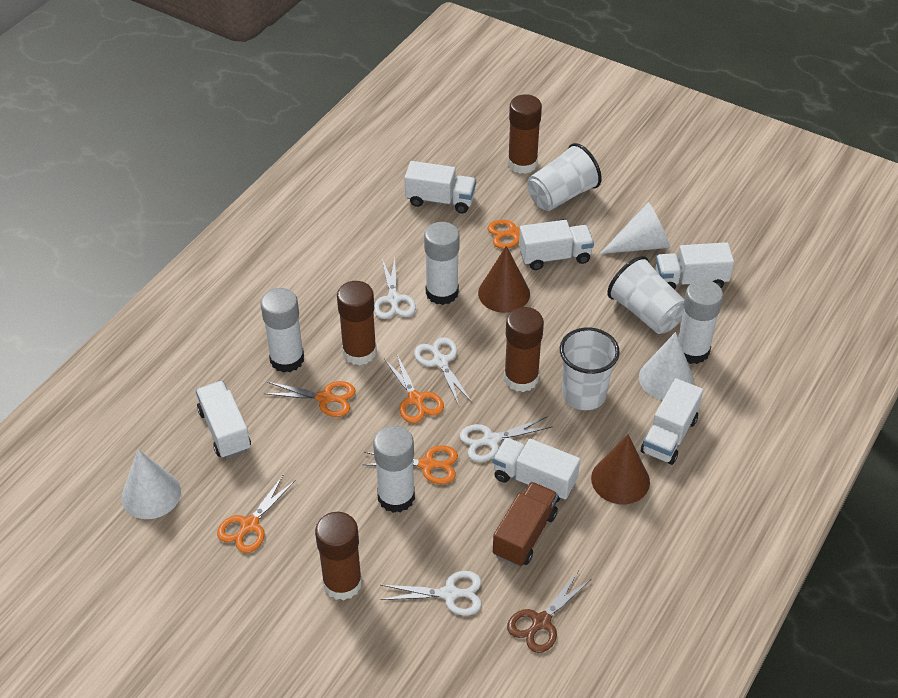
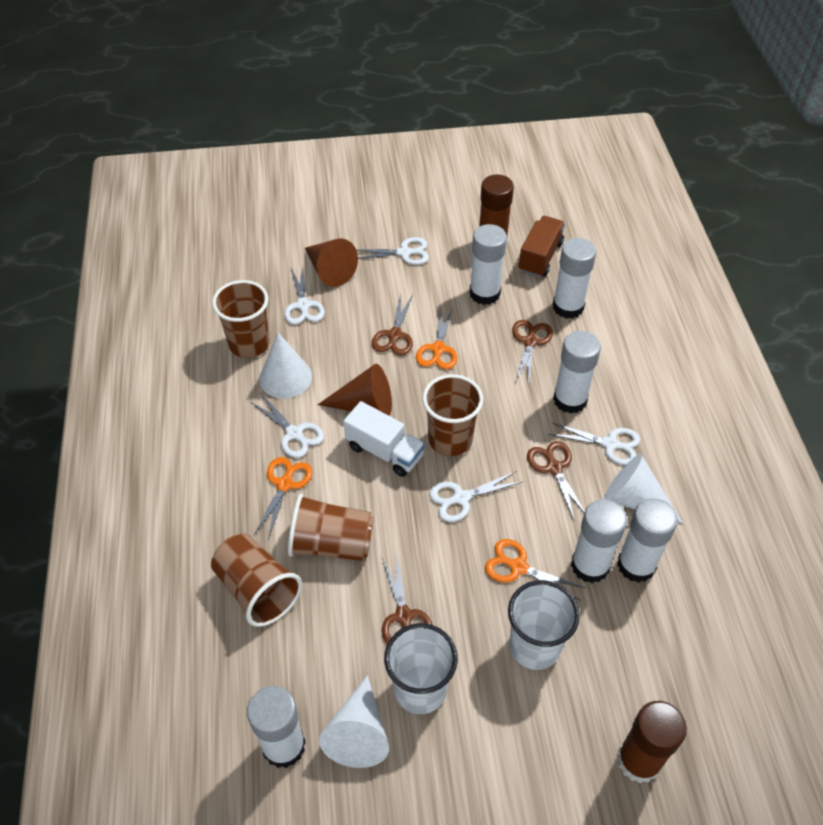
brown cup: 0 -> 4
brown glue stick: 4 -> 2
brown scissors: 1 -> 4
orange scissors: 5 -> 3
white cup: 3 -> 2
white glue stick: 4 -> 6
white scissors: 4 -> 5
white truck: 6 -> 1

